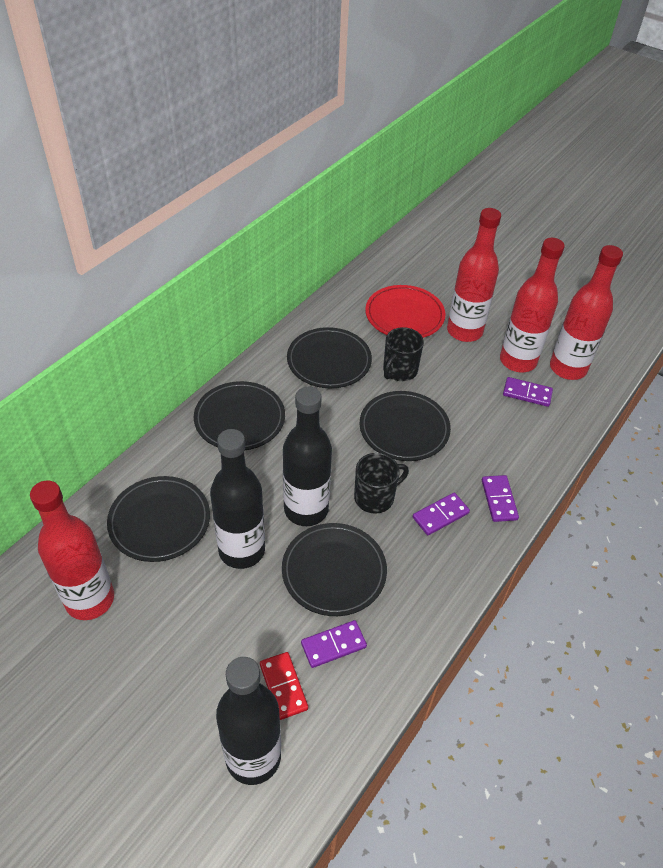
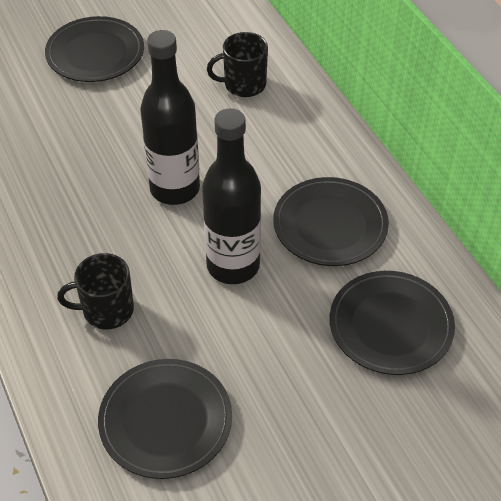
black bottle: 3 -> 2
black plate: 5 -> 4
purple domino: 4 -> 0
red bottle: 4 -> 0
red domino: 1 -> 0
red plate: 1 -> 0

